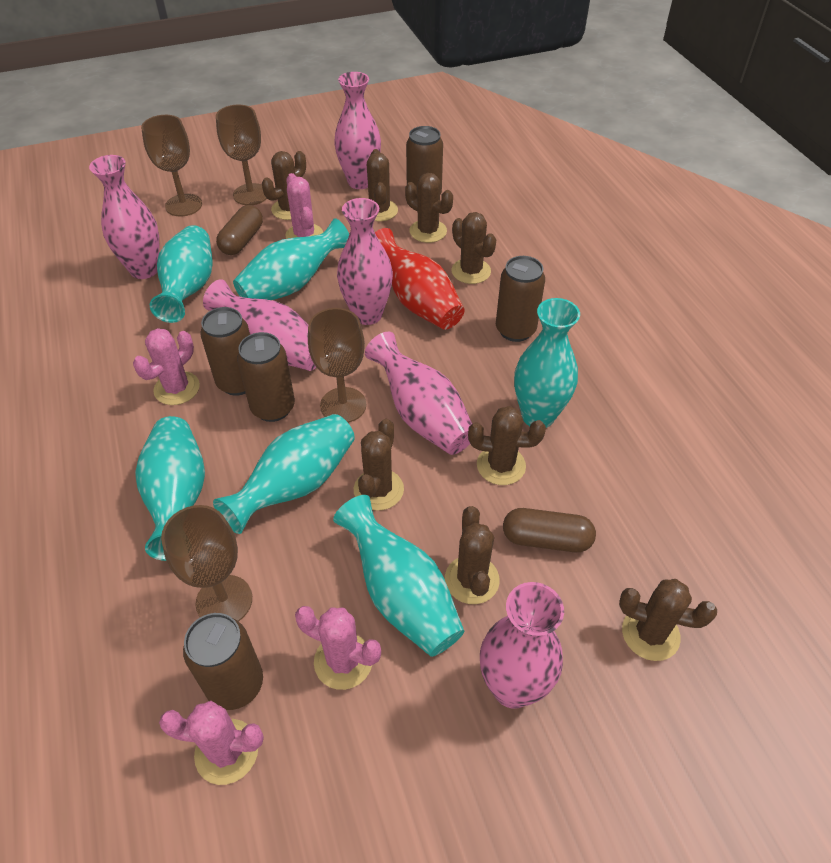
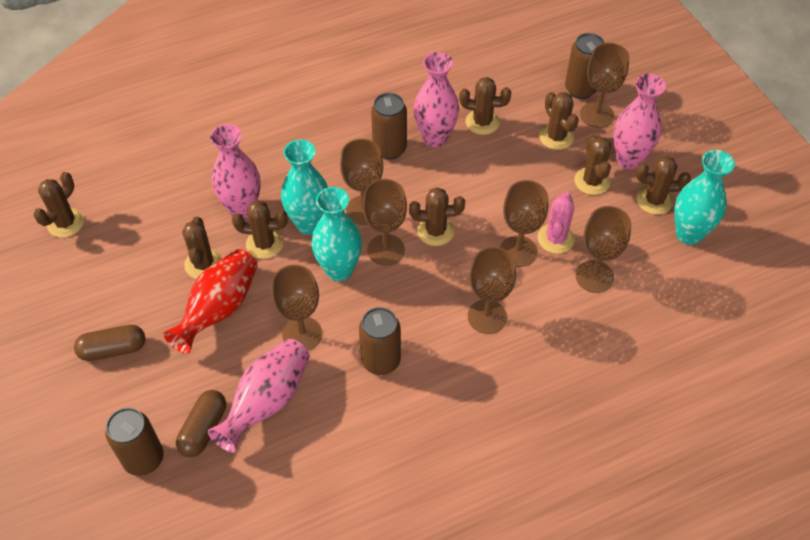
brown can: 5 -> 4
brown goblet: 4 -> 7
pink cactus: 4 -> 1
pink vase: 6 -> 4
turquoise vase: 6 -> 3

